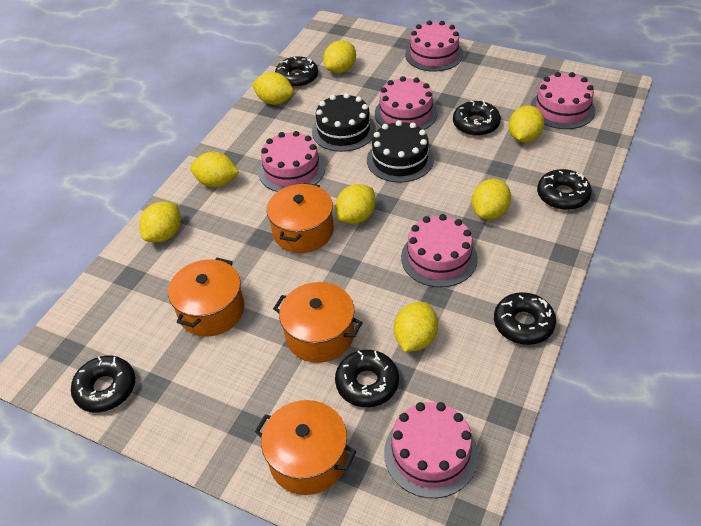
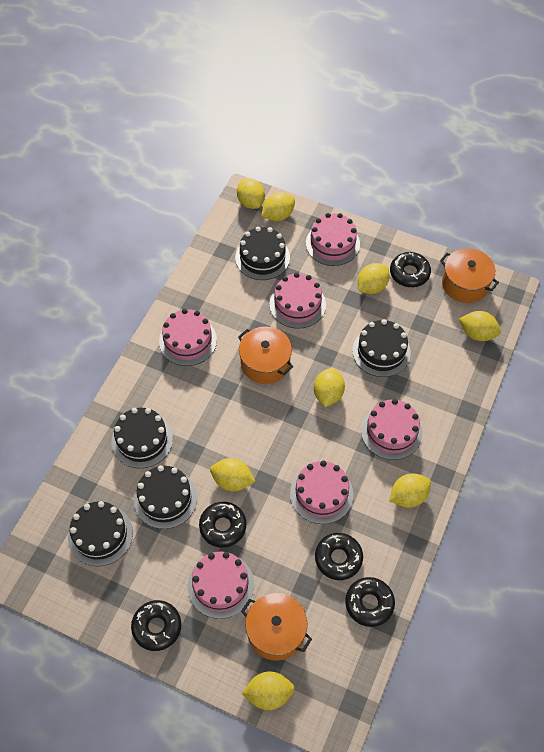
black cake: 2 -> 5
black donut: 6 -> 5
orange pot: 4 -> 3

